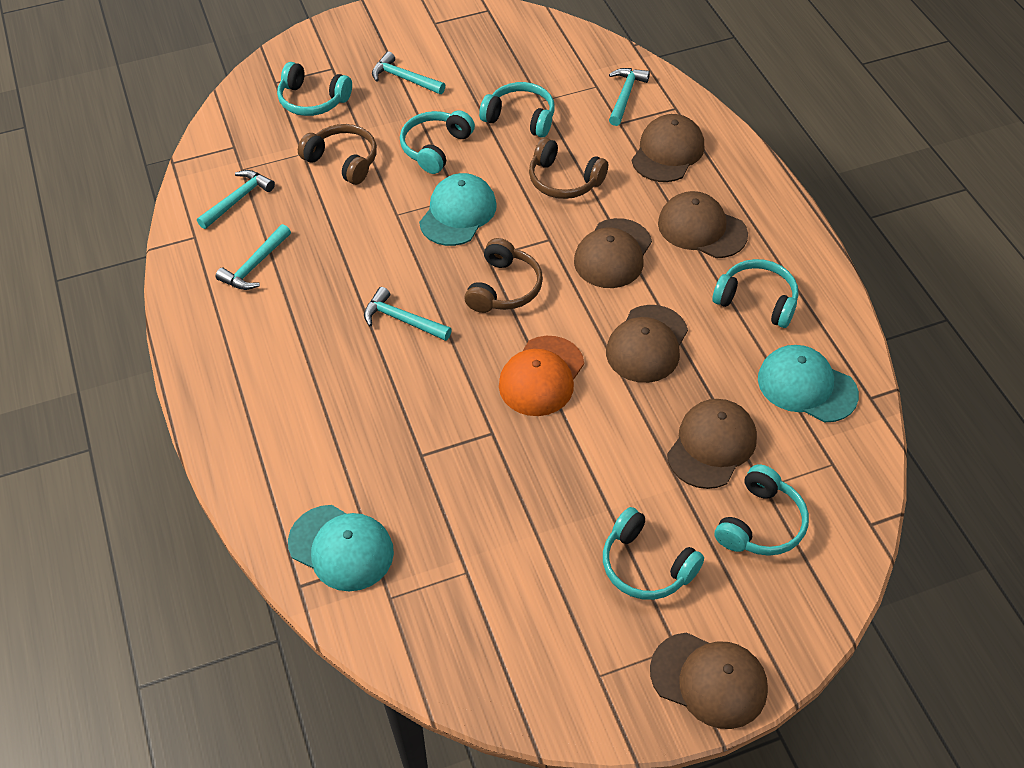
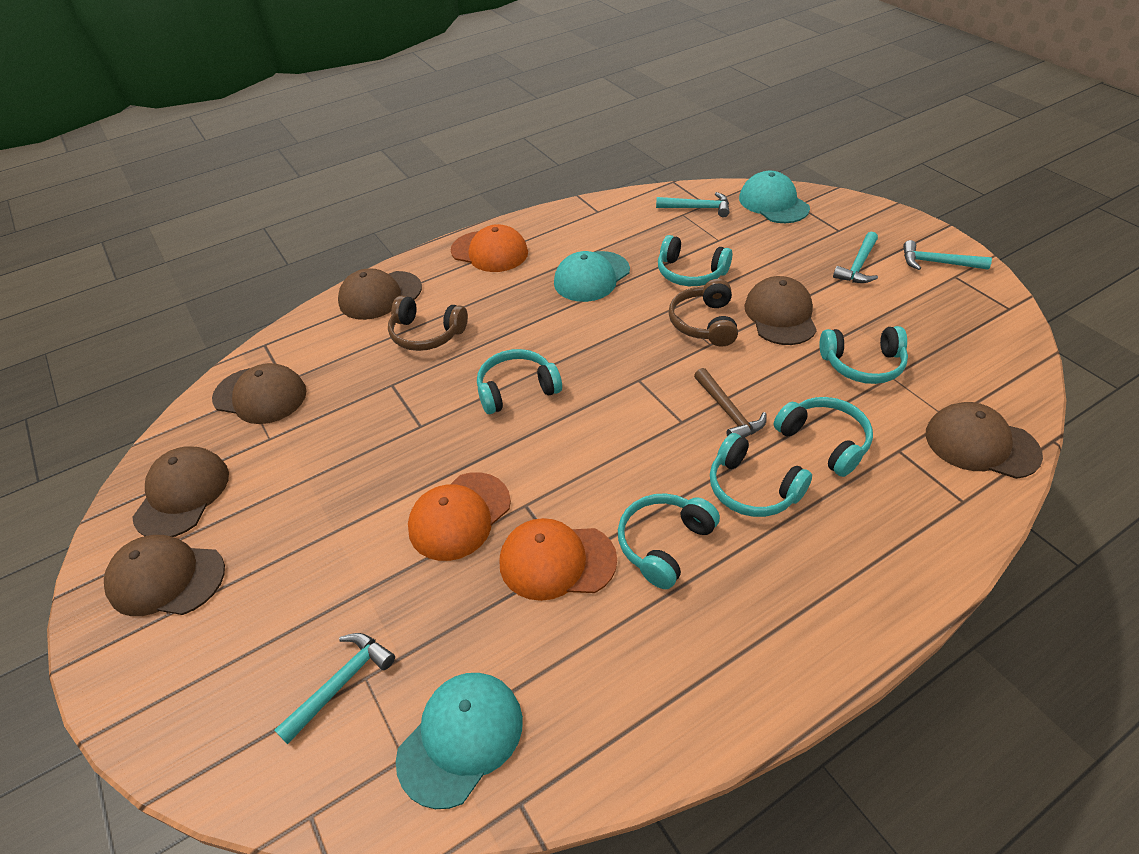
brown hammer: 0 -> 1
brown headphones: 3 -> 2
orange cap: 1 -> 3
turquoise hammer: 5 -> 4

